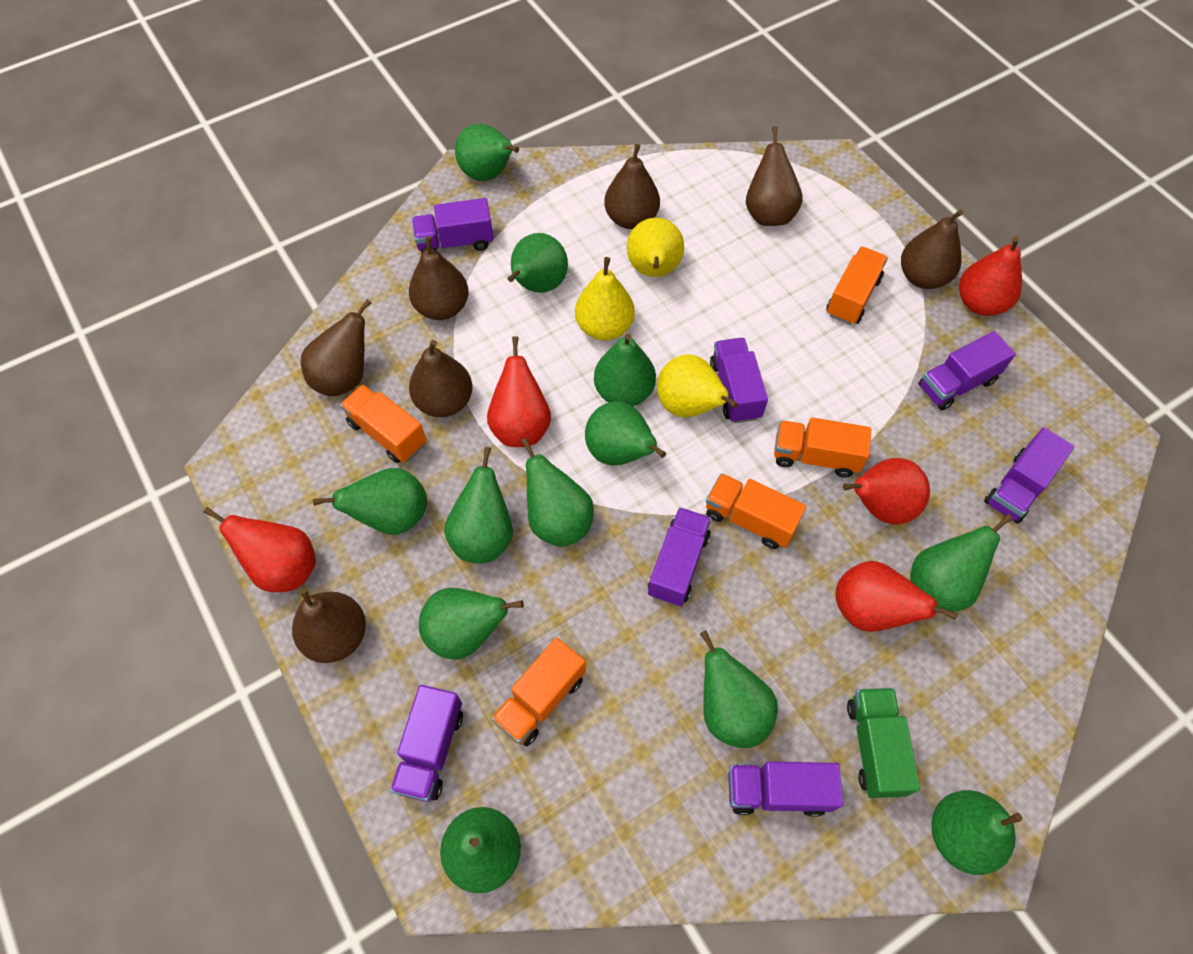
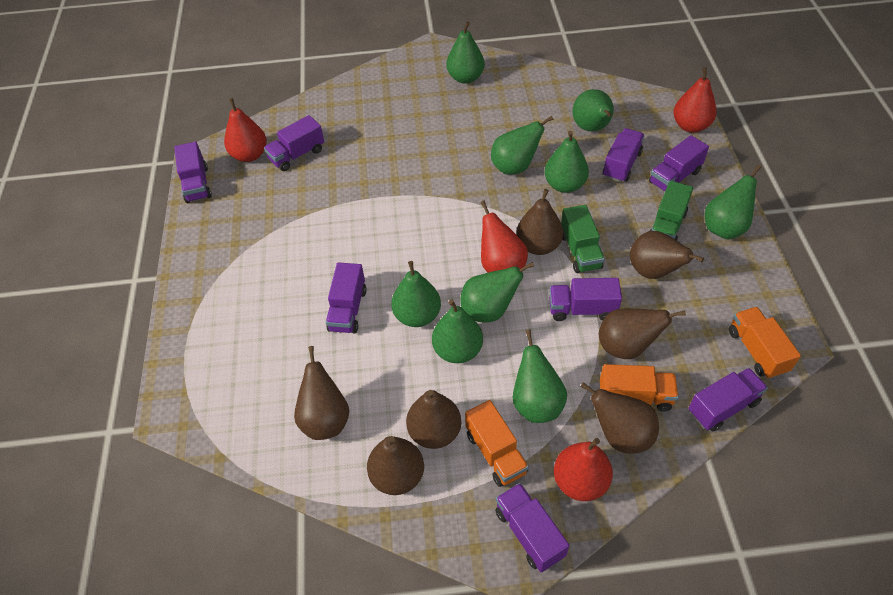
green pear: 12 -> 9
green truck: 1 -> 2
orange truck: 5 -> 3
purple truck: 7 -> 8
red pear: 5 -> 4
yellow pear: 3 -> 0

